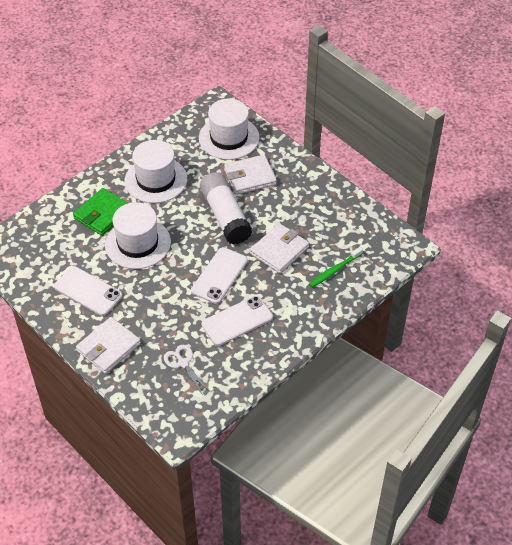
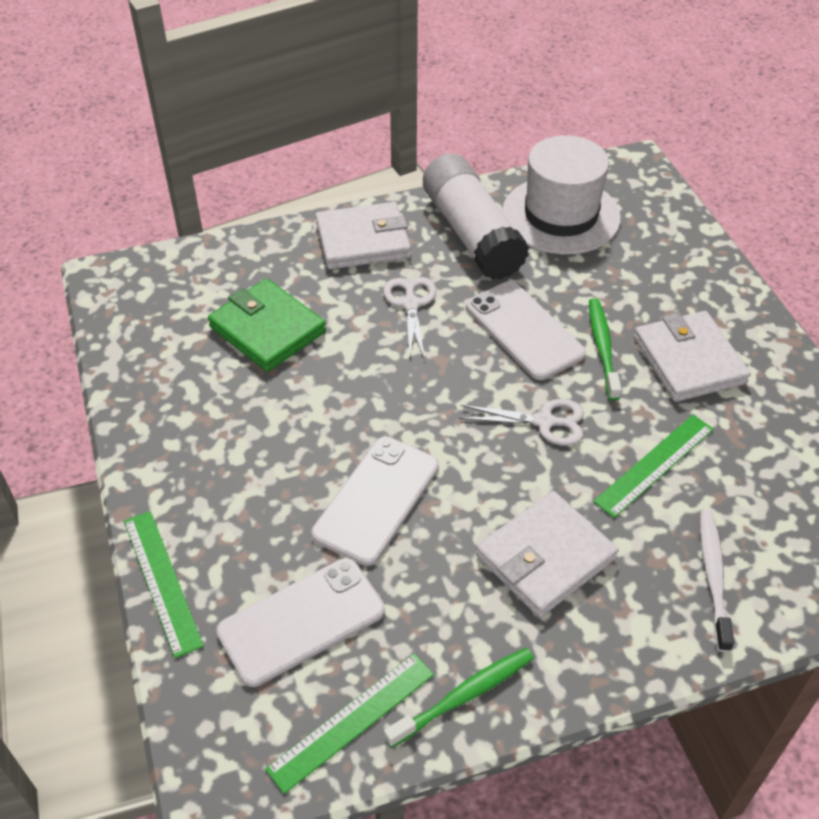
green ruler: 0 -> 3
green toothbrush: 1 -> 2
white hat: 3 -> 1
white scissors: 1 -> 2
white toothbrush: 0 -> 1

